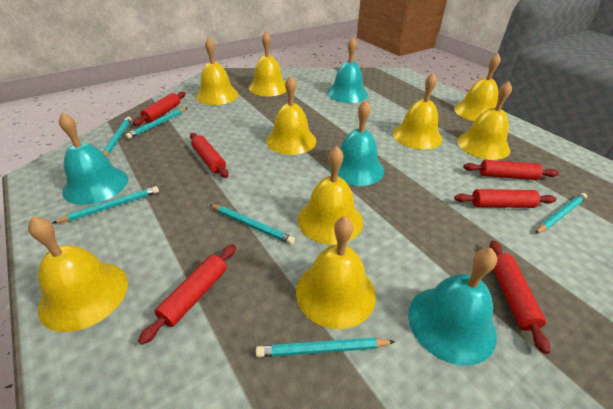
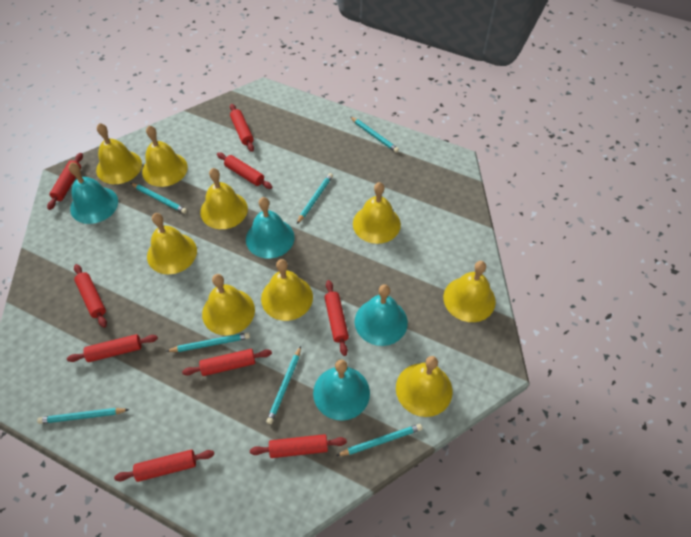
red rolling pin: 6 -> 9
turquoise pencil: 6 -> 7

